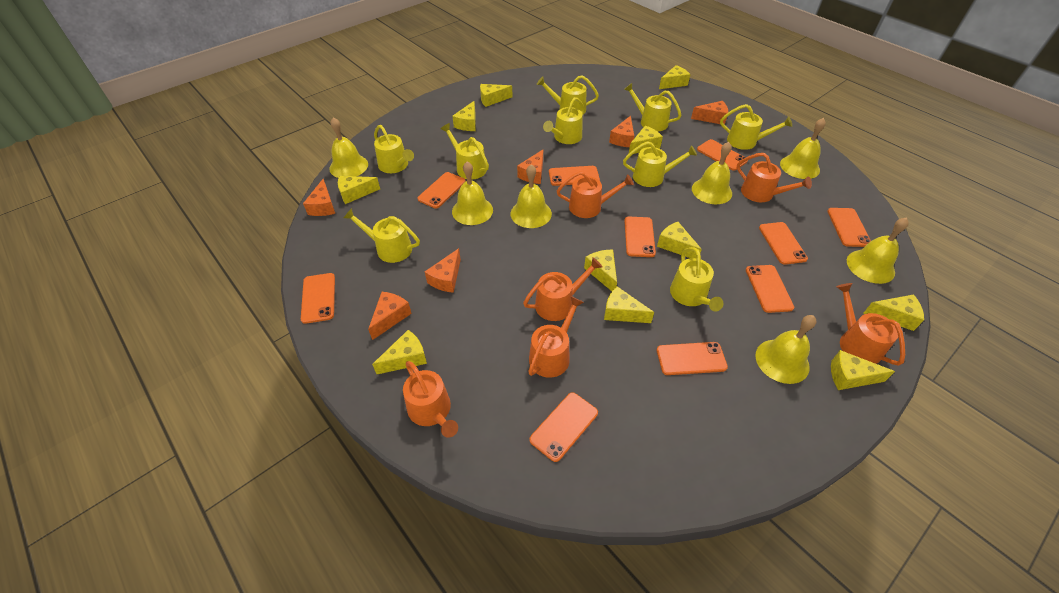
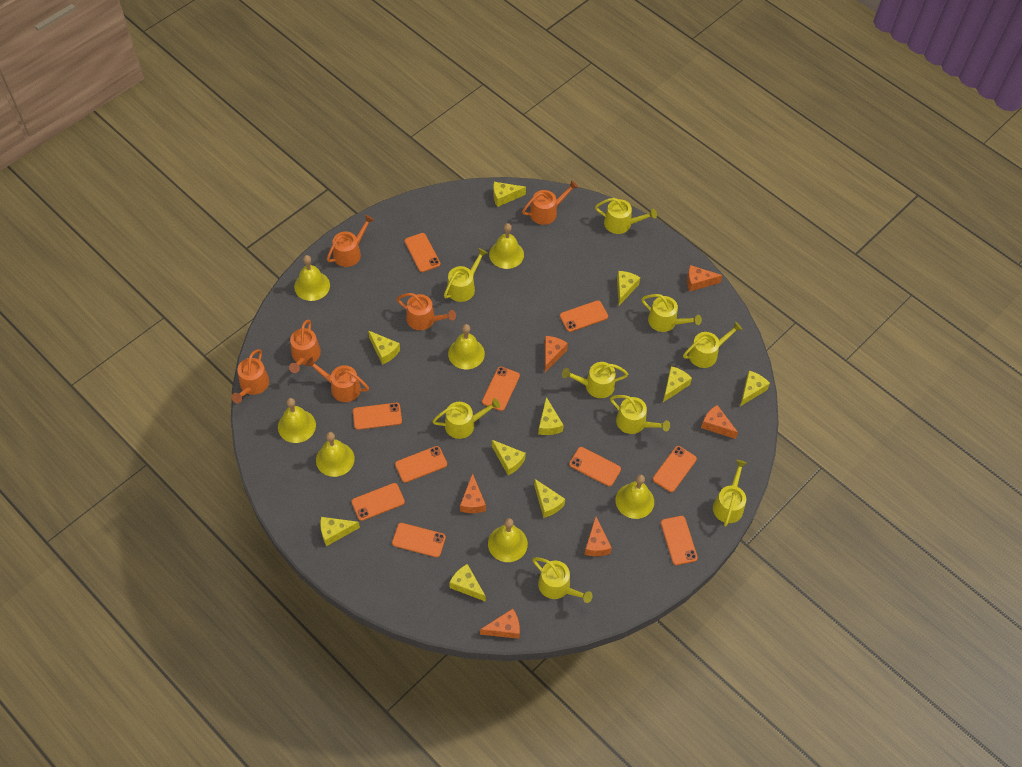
yellow cheese: 11 -> 10

